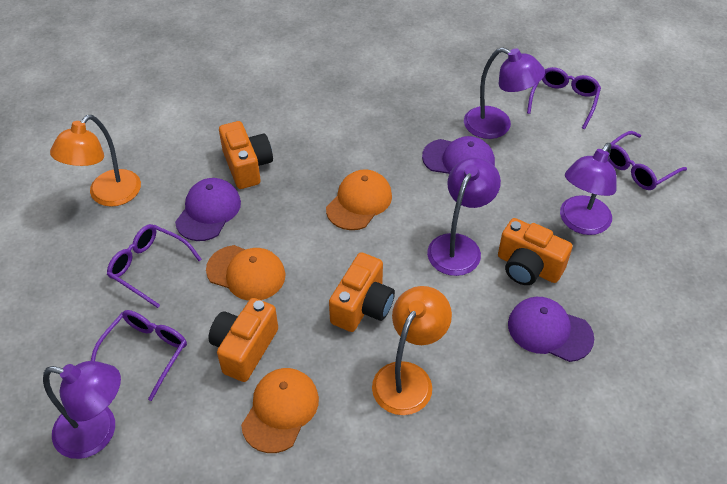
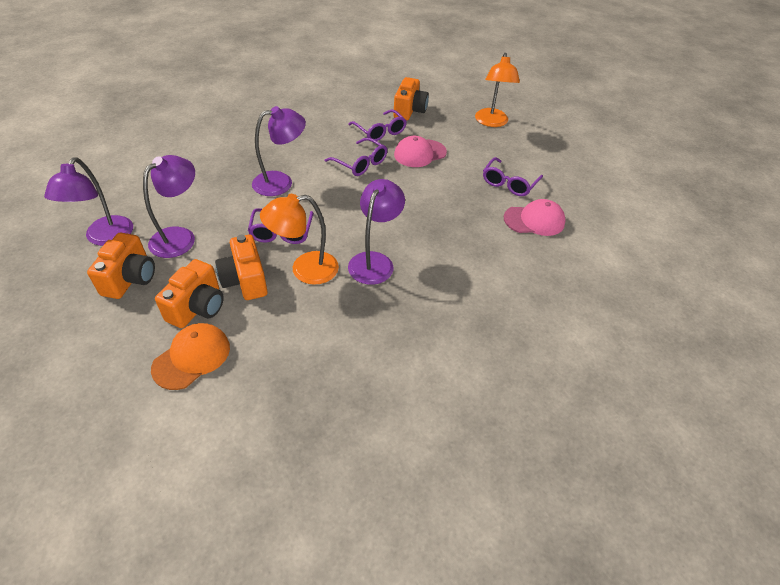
orange cap: 3 -> 1
pink cap: 0 -> 2
purple cap: 3 -> 0

